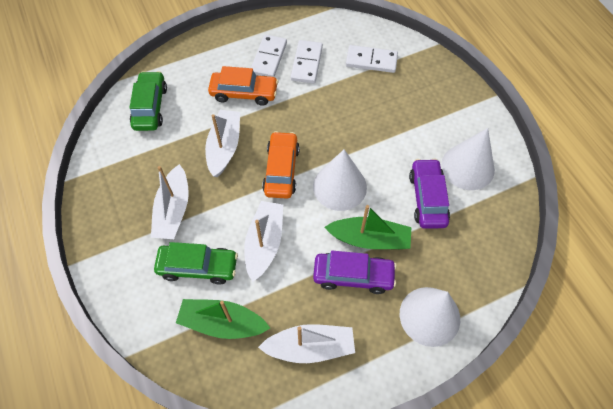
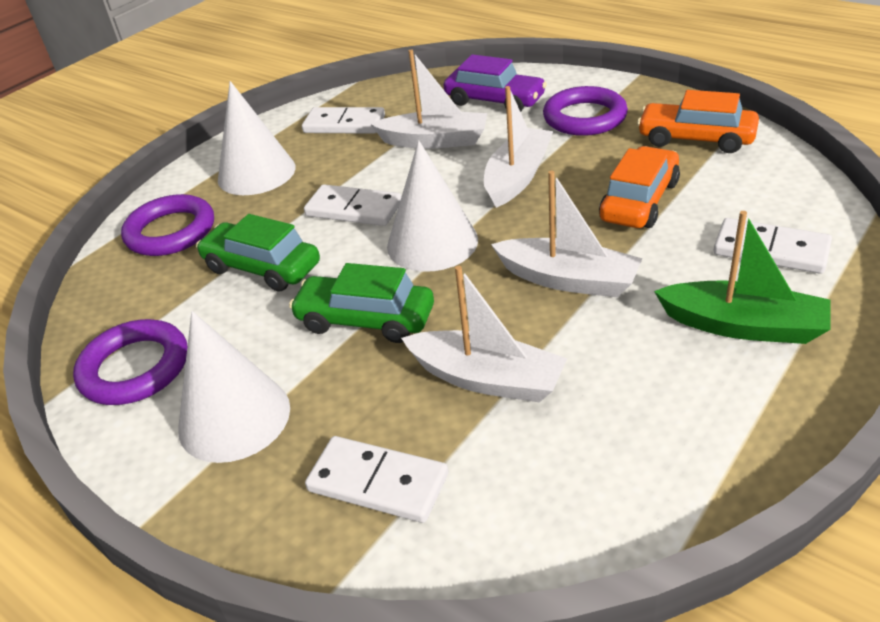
green boat: 2 -> 1
purple car: 2 -> 1
purple ring: 0 -> 3
white domino: 3 -> 4

